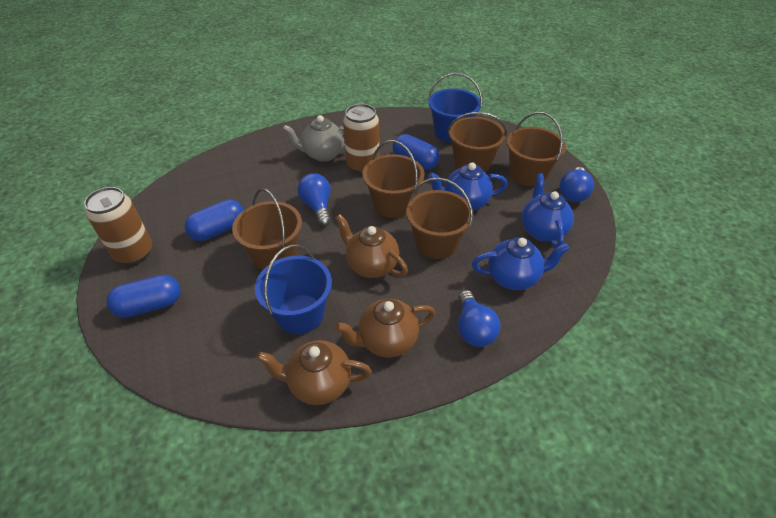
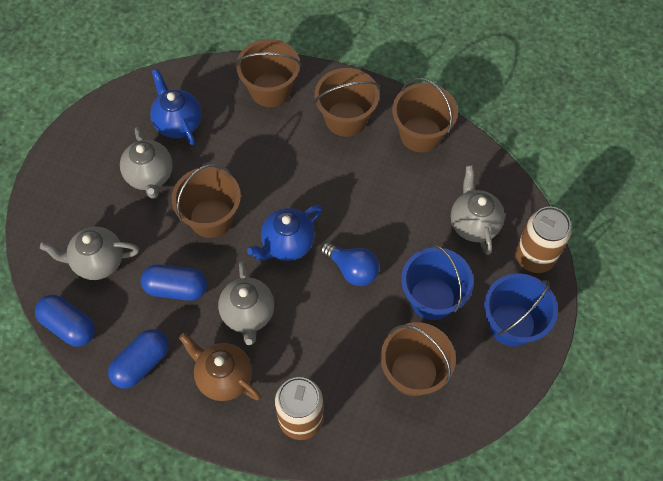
blue light bulb: 3 -> 1
blue teapot: 3 -> 2
brown teapot: 3 -> 1
grey teapot: 1 -> 4

